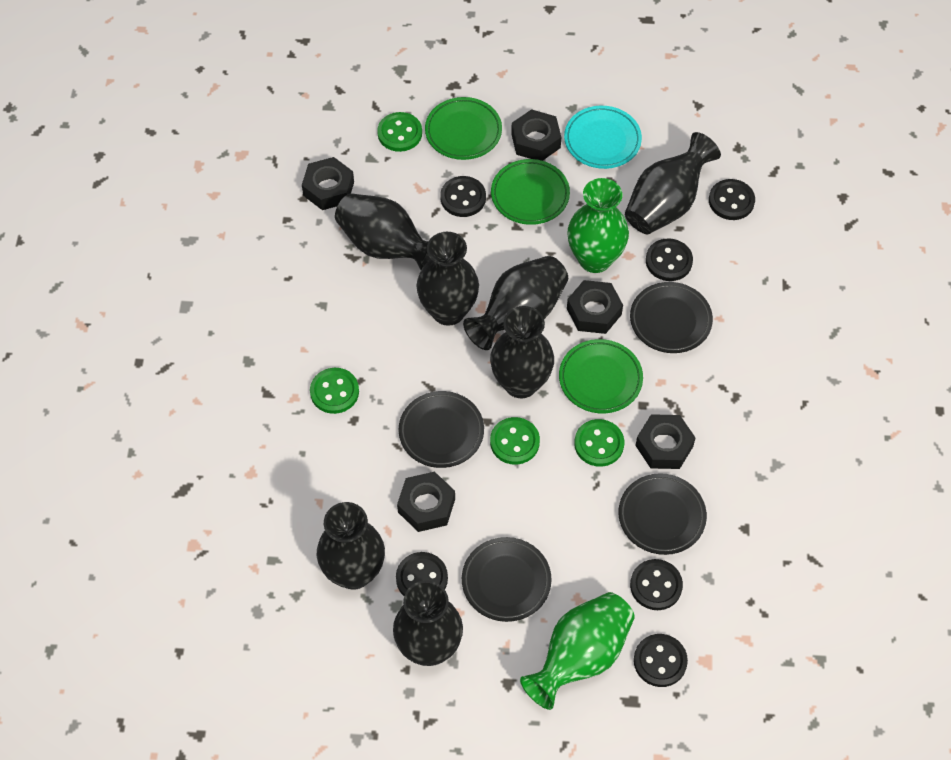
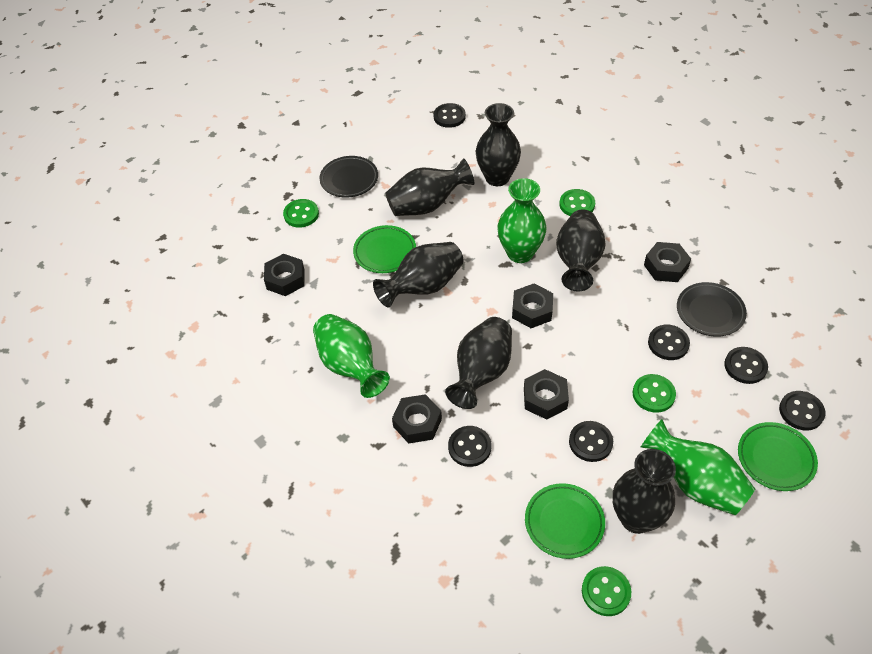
black plate: 4 -> 2
black vase: 7 -> 6
green vase: 2 -> 3
turquoise plate: 1 -> 0

